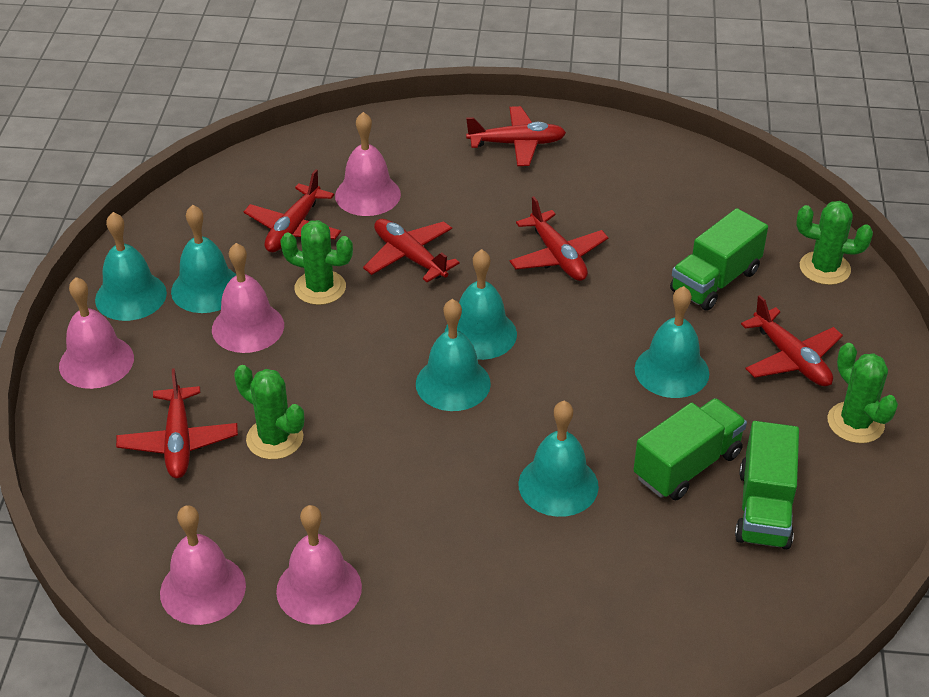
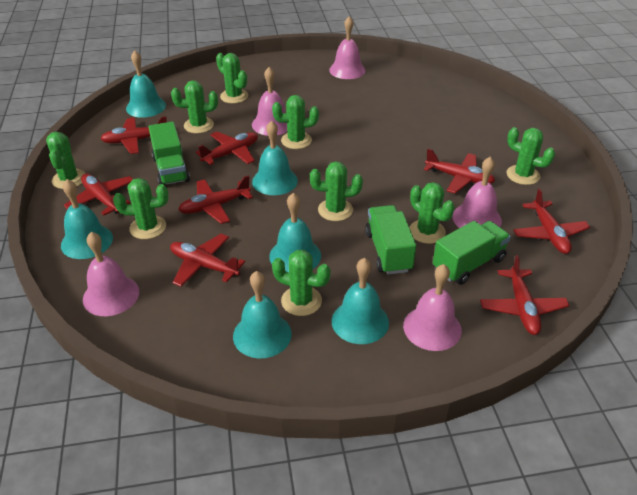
green cactus: 4 -> 9
red plane: 6 -> 8

